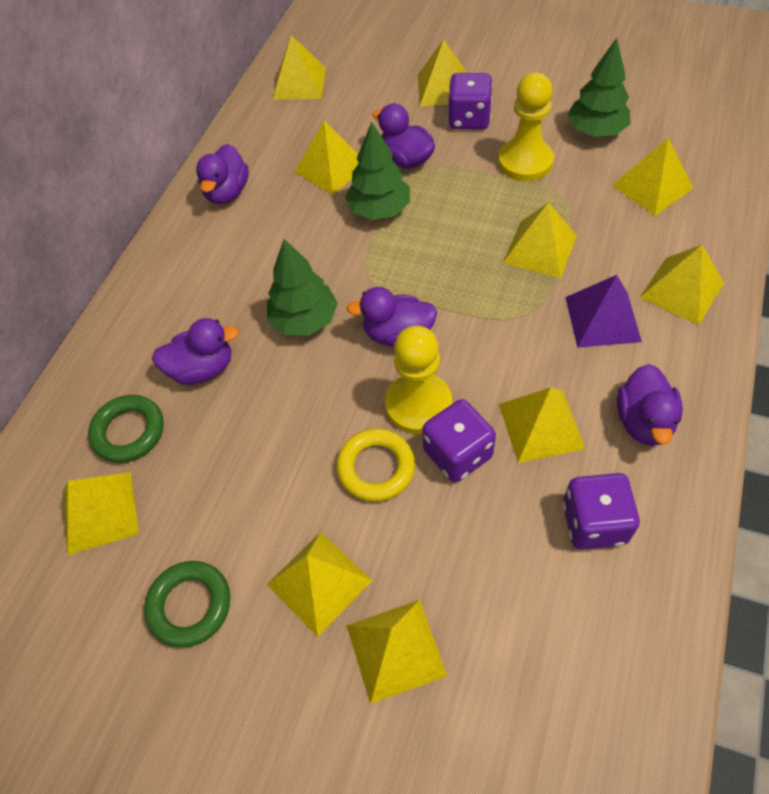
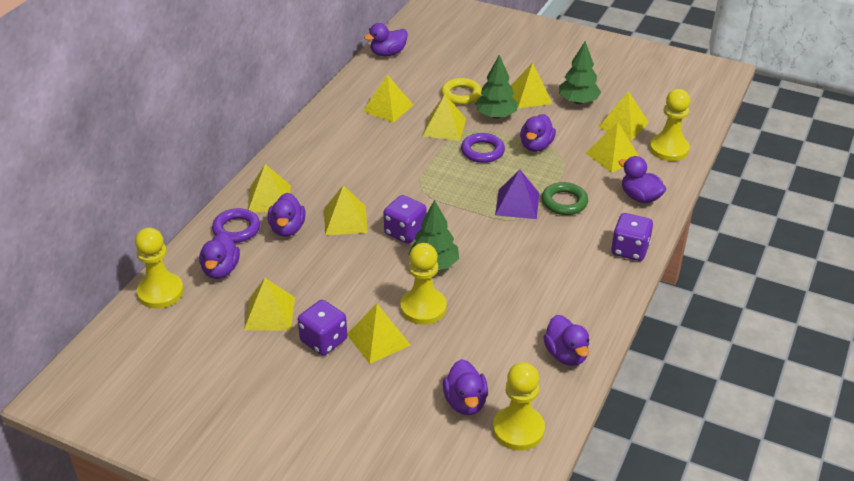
green ring: 2 -> 1
purple duck: 5 -> 7
purple ring: 0 -> 2
yellow pawn: 2 -> 4
yellow pyramid: 10 -> 9

